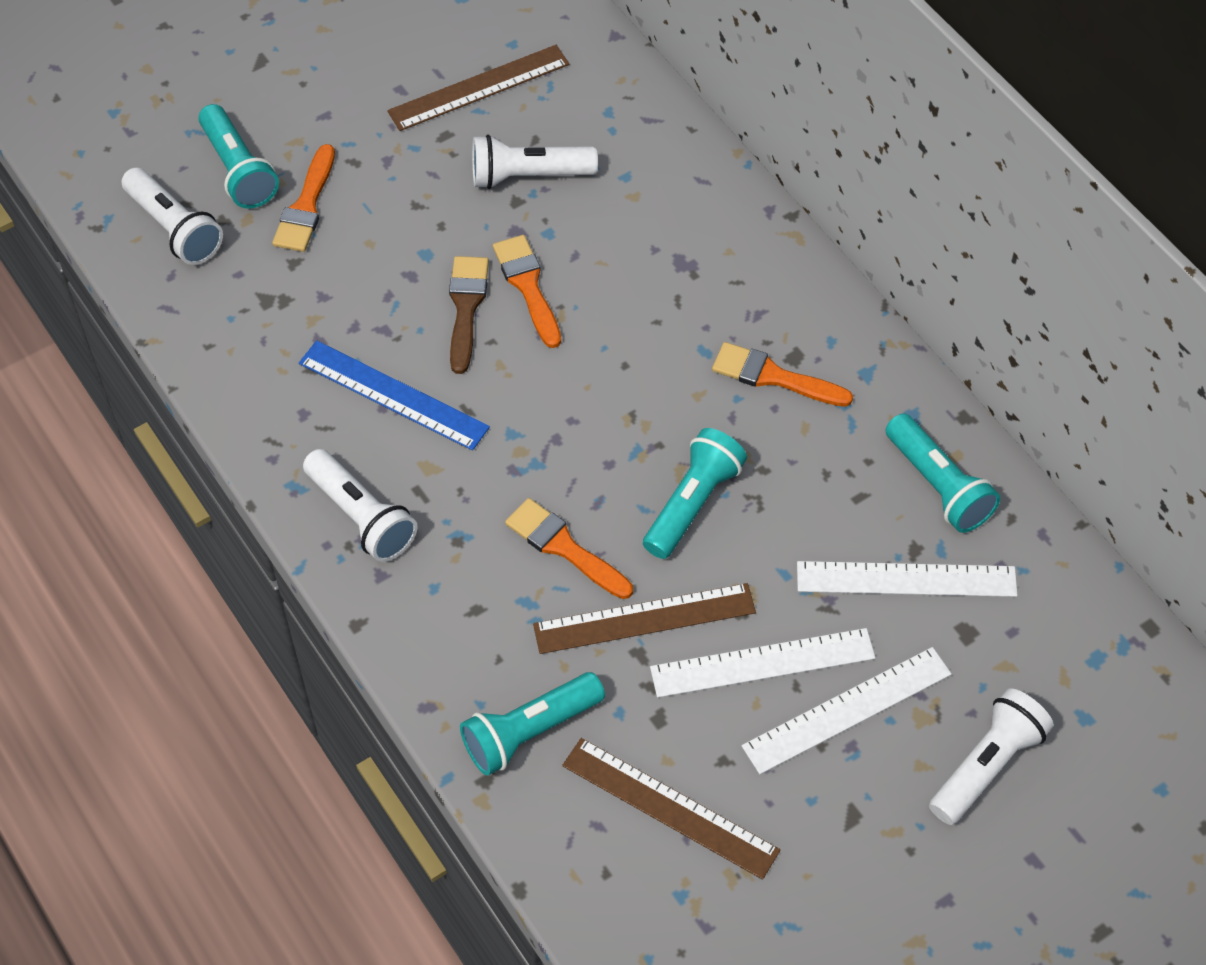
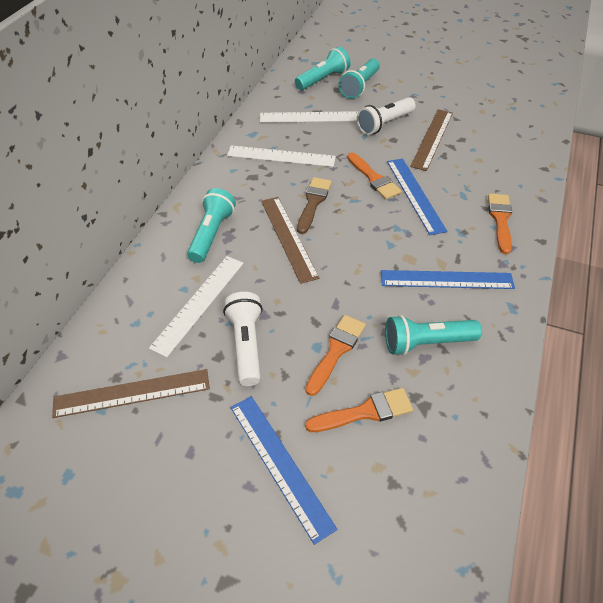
blue ruler: 1 -> 3
white flashlight: 4 -> 2

